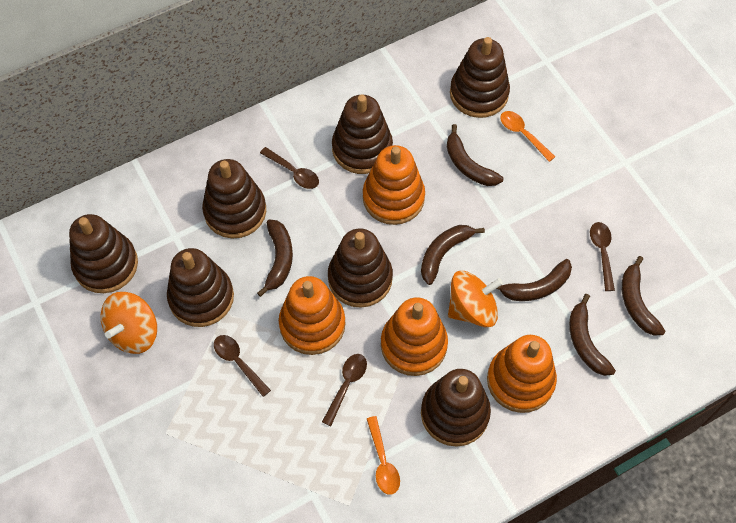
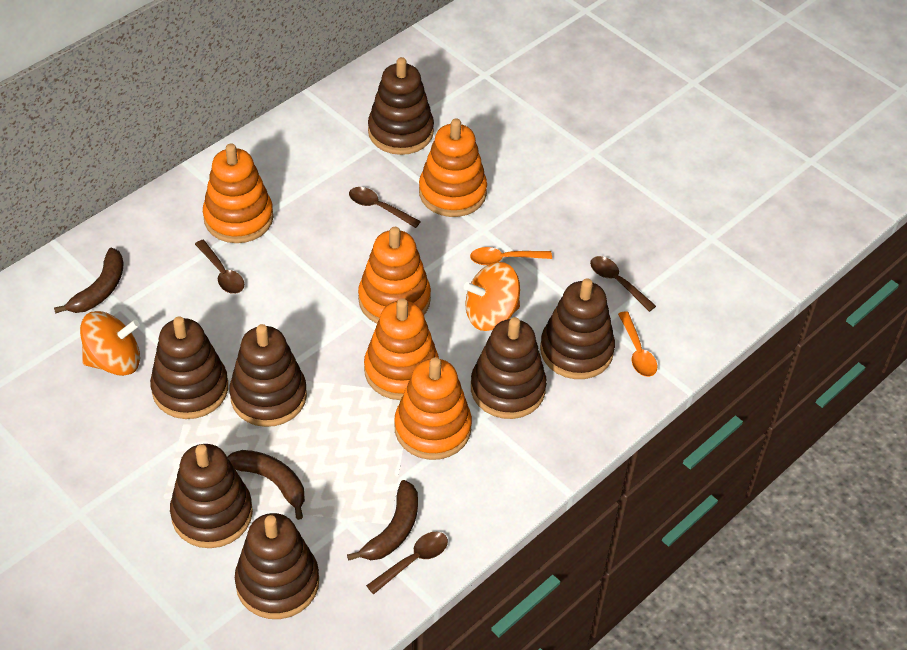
brown banana: 6 -> 3
orange stacking toy: 4 -> 5

